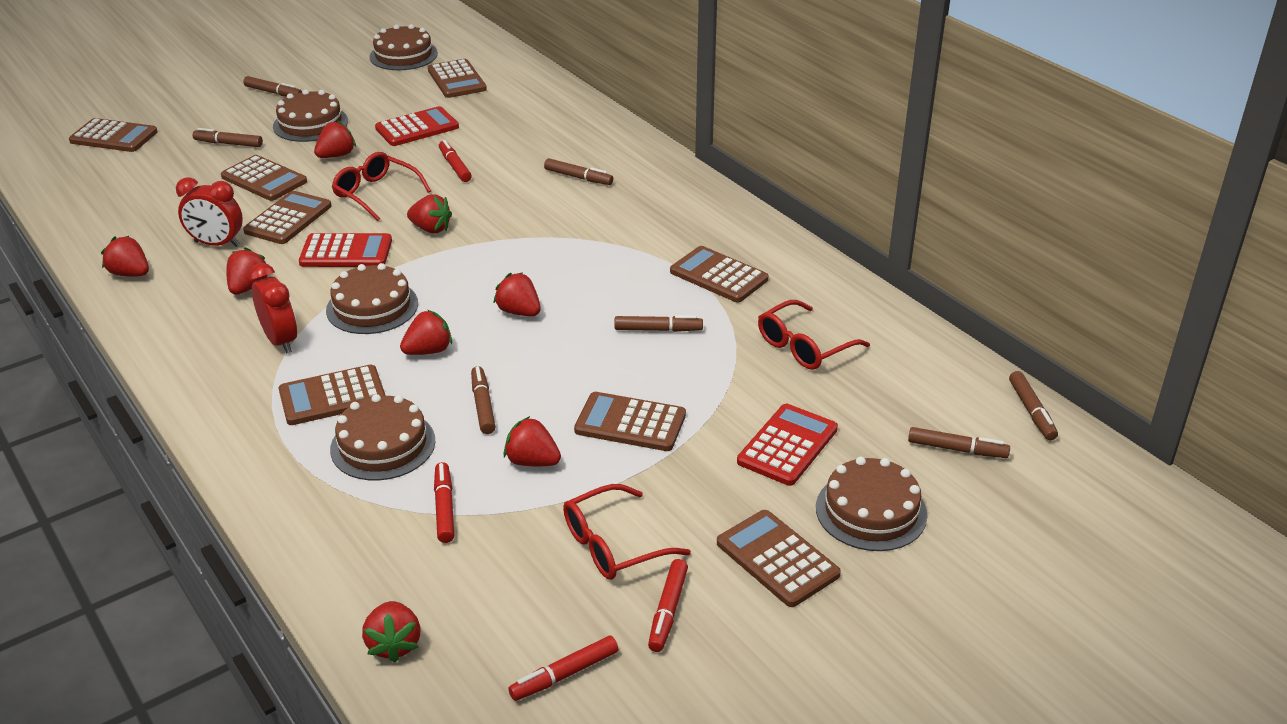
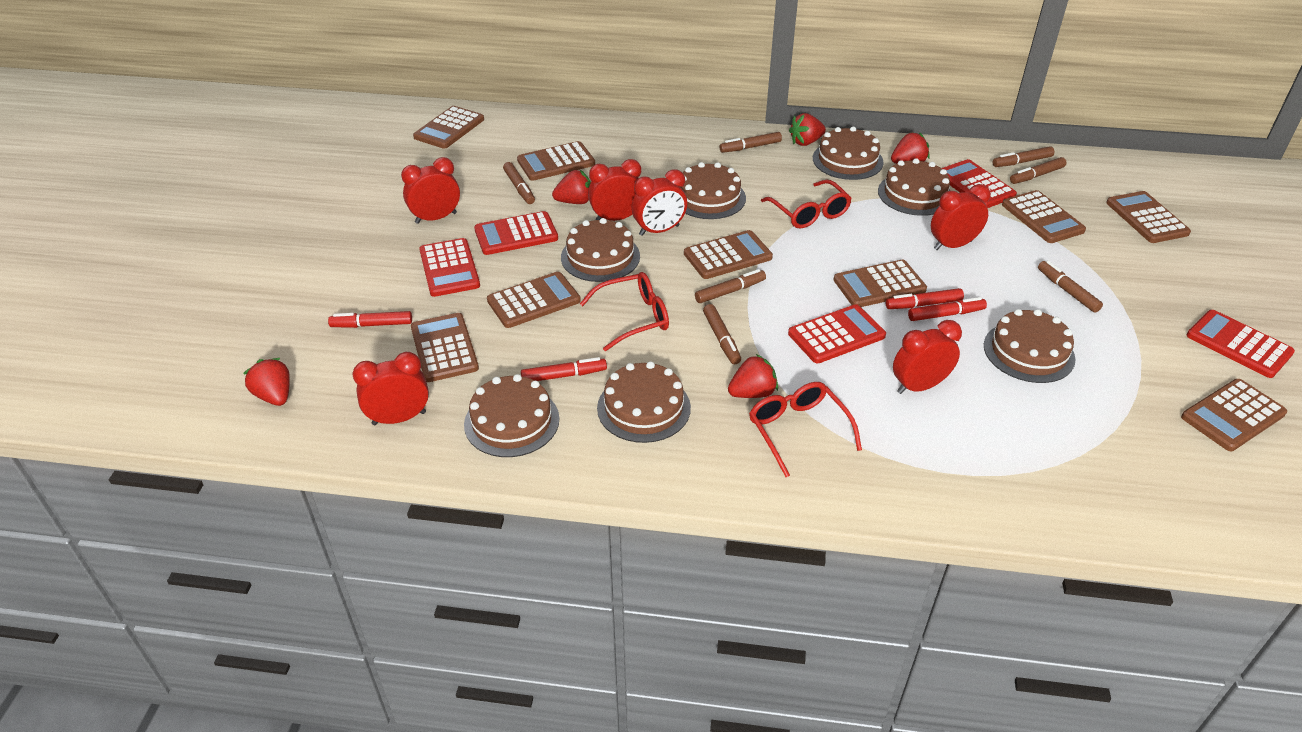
brown cake: 5 -> 7
brown calculator: 8 -> 9
red calculator: 3 -> 5
red clock: 2 -> 6
red strawberry: 8 -> 5

